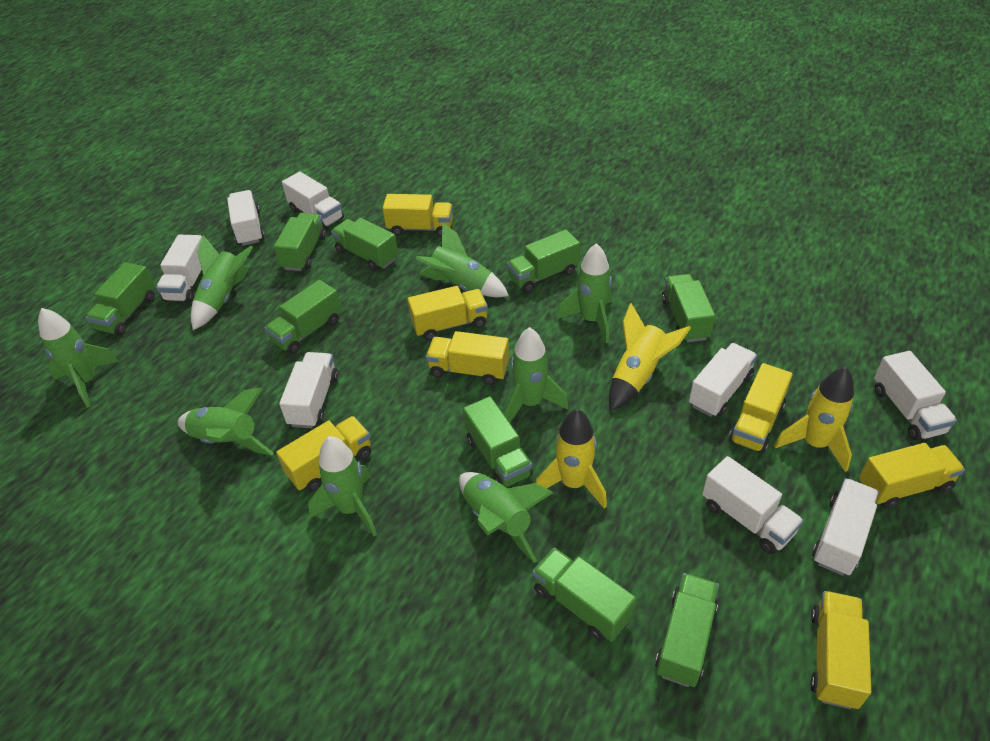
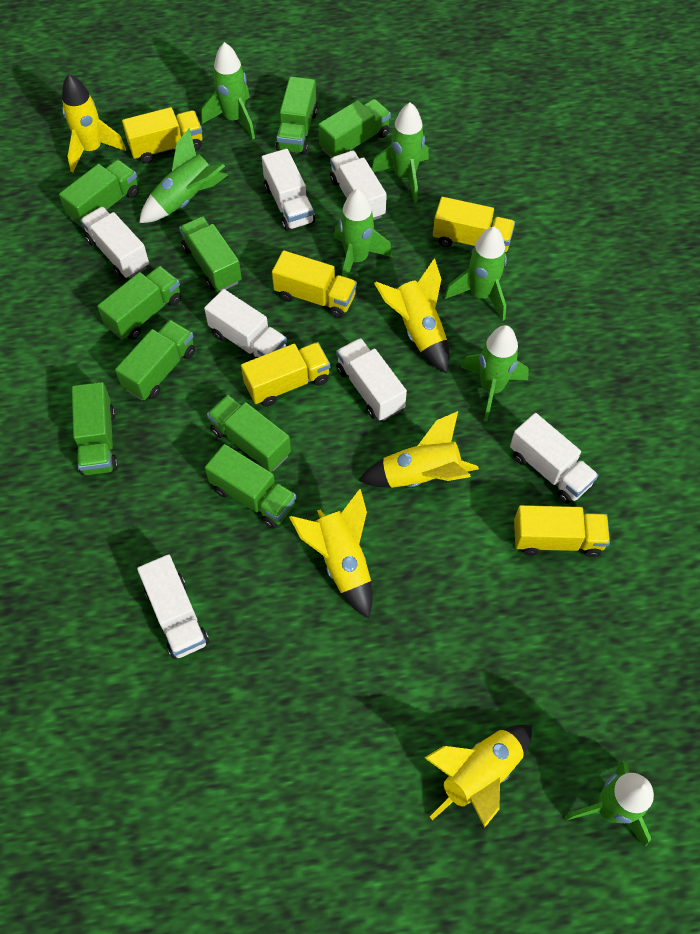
green rocket: 8 -> 7
white truck: 8 -> 7
yellow rocket: 3 -> 5
yellow truck: 7 -> 5

